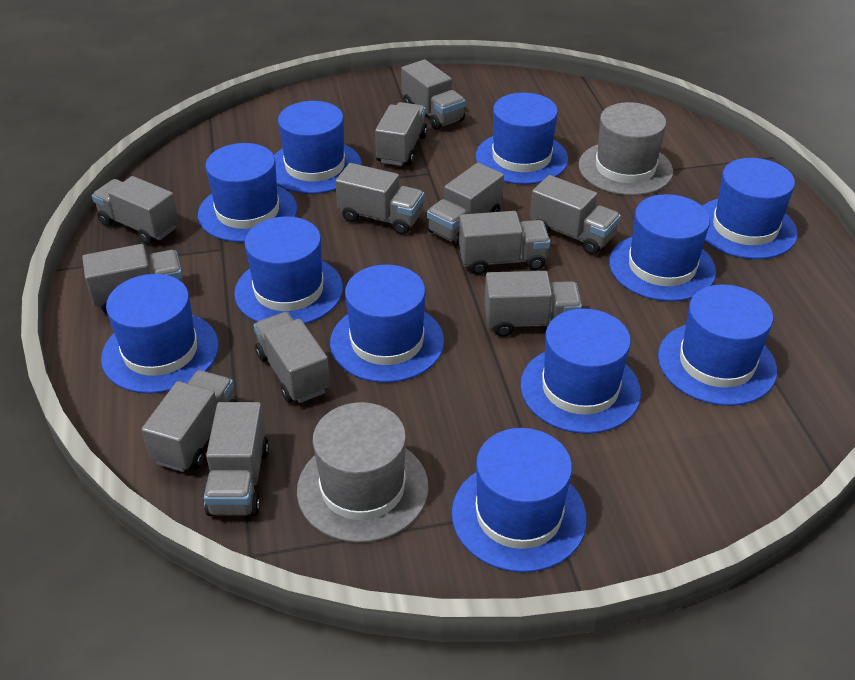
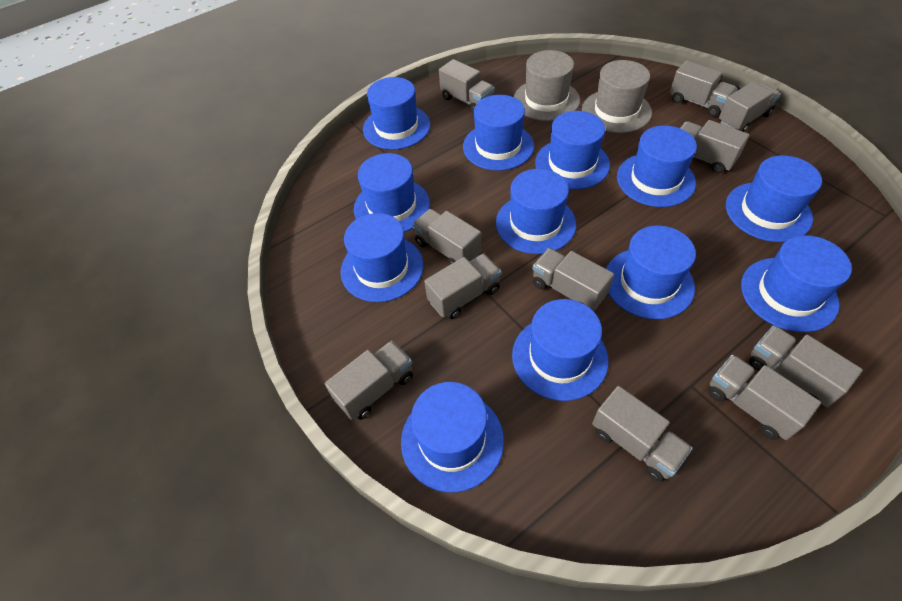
blue hat: 11 -> 12
grey truck: 12 -> 11

